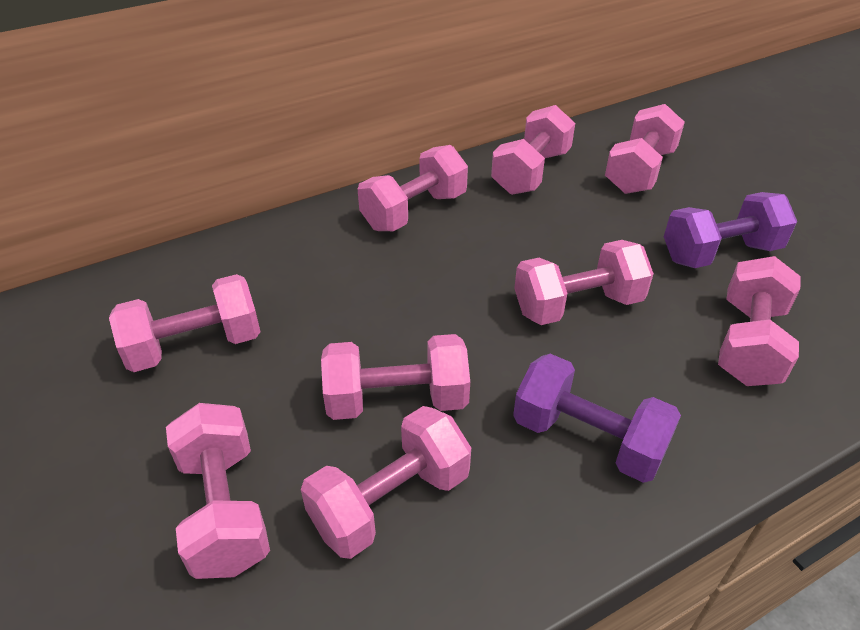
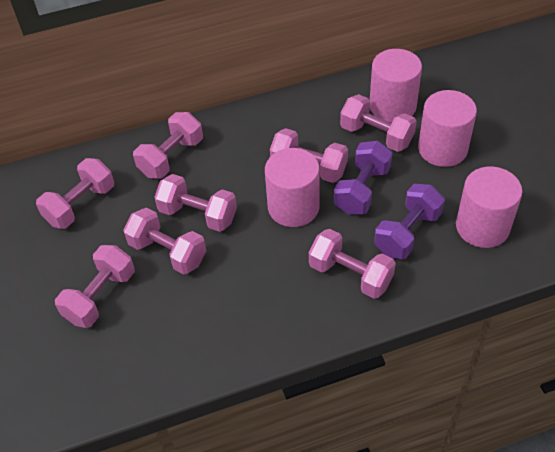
pink cylinder: 0 -> 4
pink dumbbell: 9 -> 8

